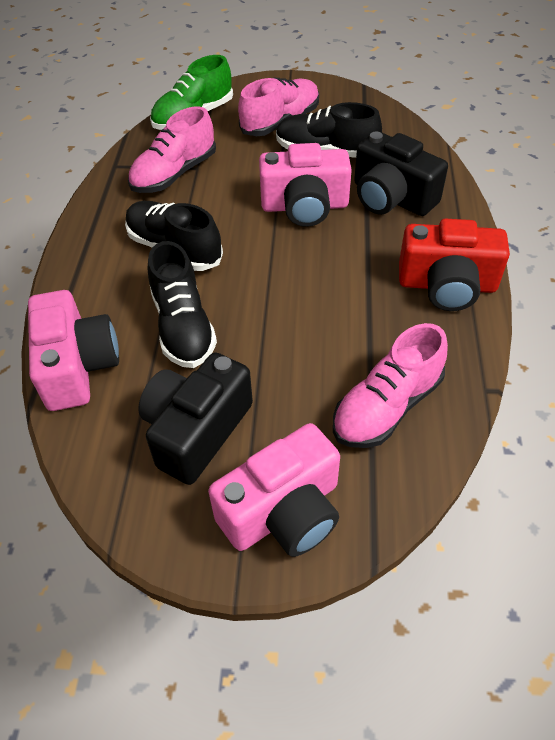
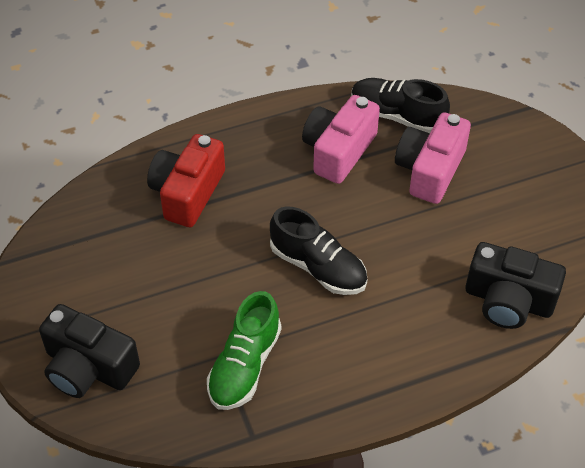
black shoe: 3 -> 2
pink camera: 3 -> 2
pink shoe: 3 -> 0

